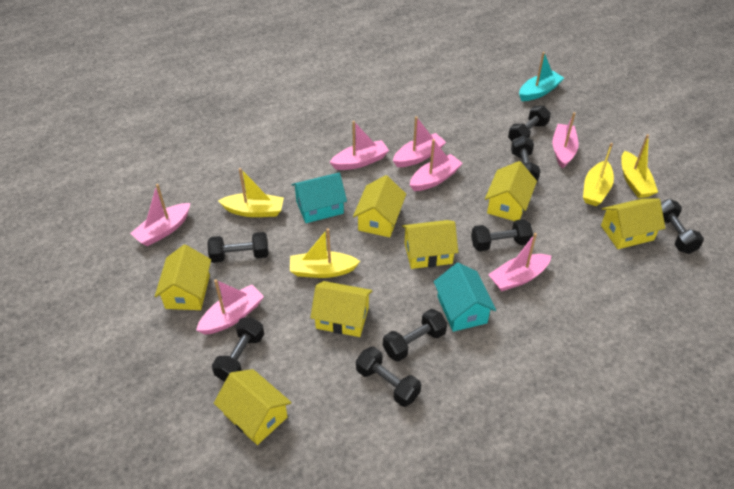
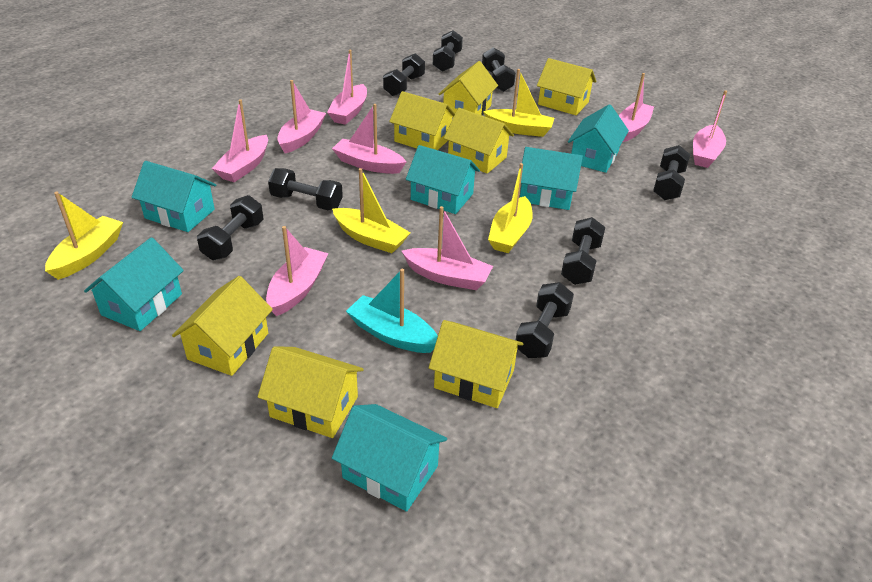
pink boat: 7 -> 8
turquoise house: 2 -> 6

